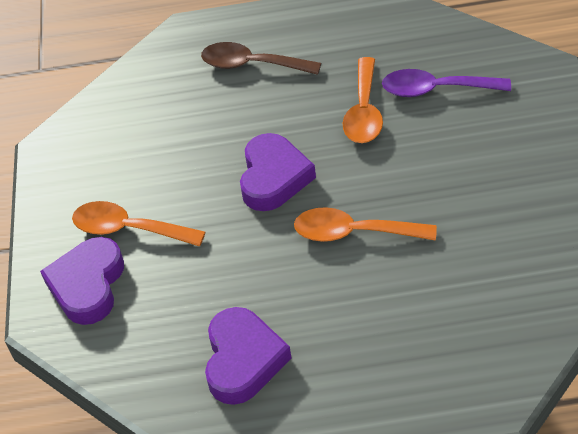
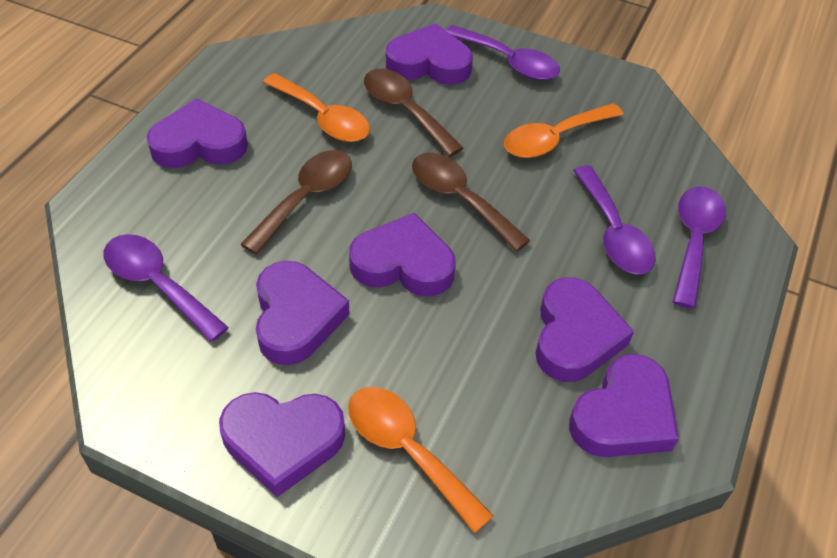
brown spoon: 1 -> 3
purple heart: 3 -> 7
purple spoon: 1 -> 4

